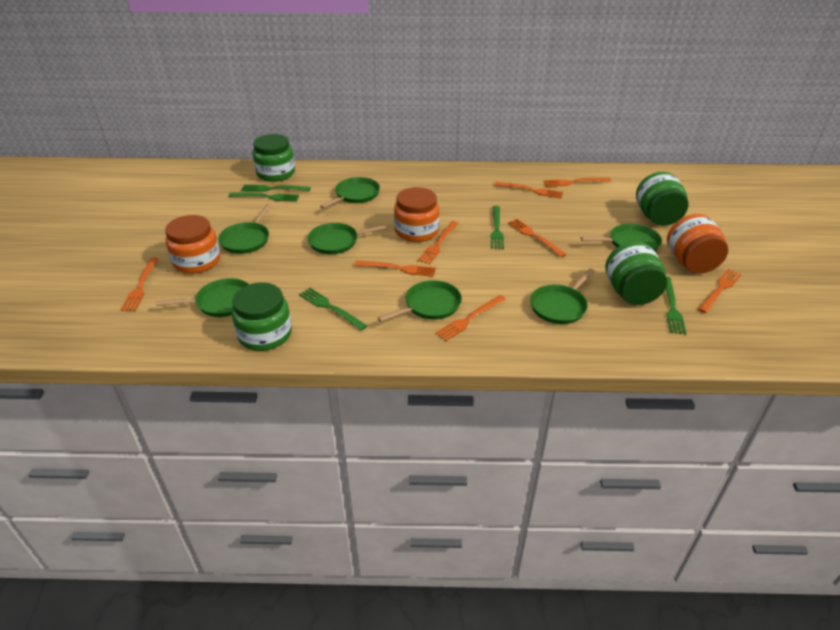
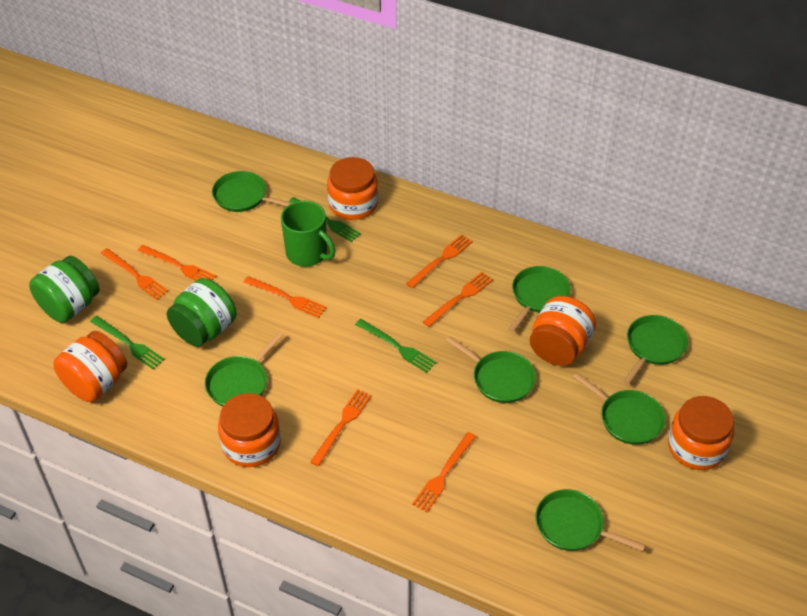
green fork: 5 -> 3
green jar: 4 -> 2
green mug: 0 -> 1
orange fork: 8 -> 7
orange jar: 3 -> 5

